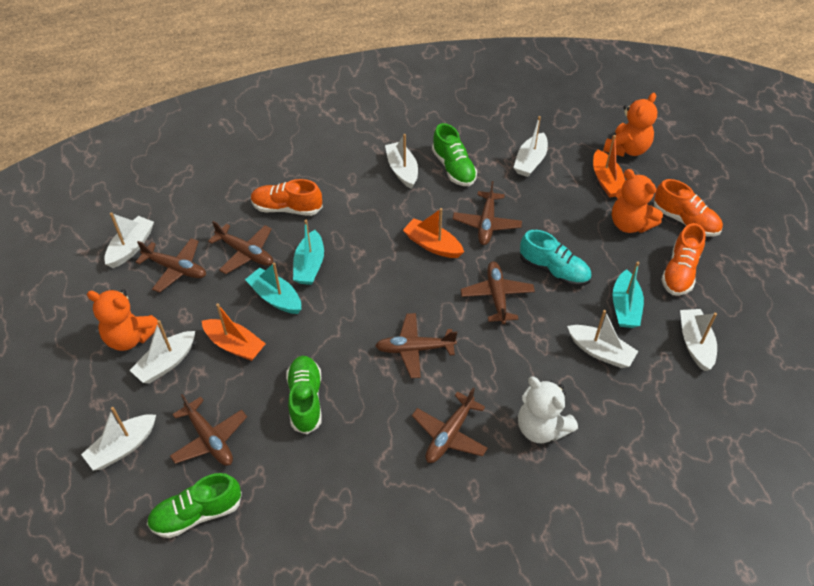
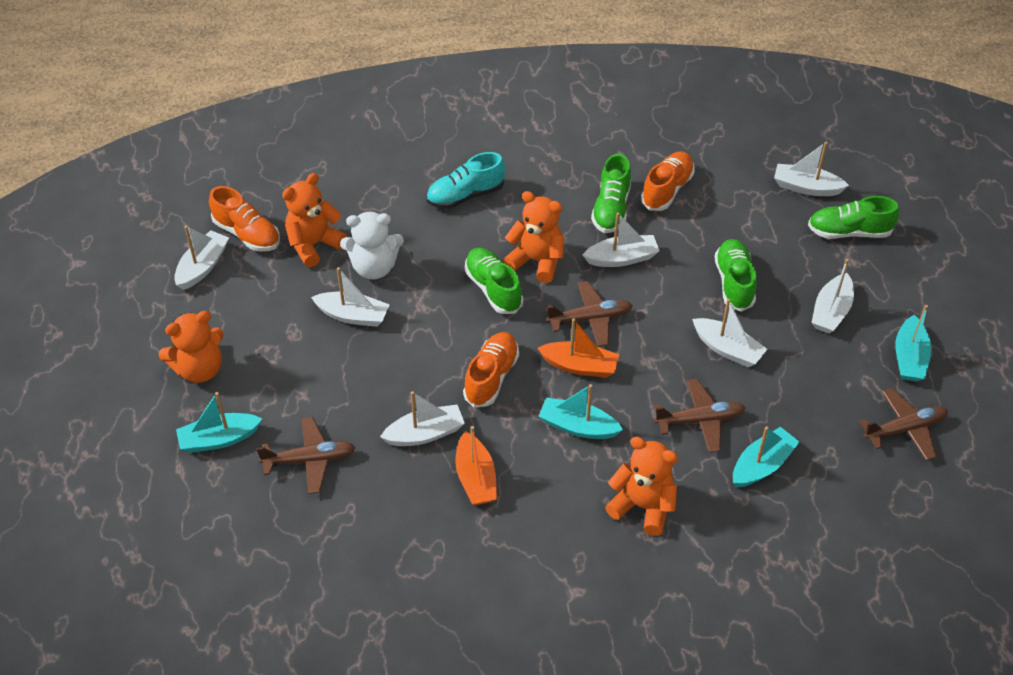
brown plane: 7 -> 4
green shoe: 3 -> 4
orange boat: 3 -> 2
orange teddy bear: 3 -> 4
turquoise boat: 3 -> 4

